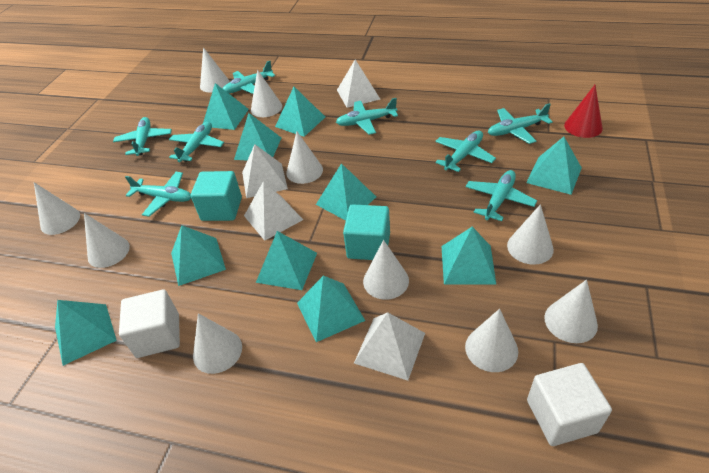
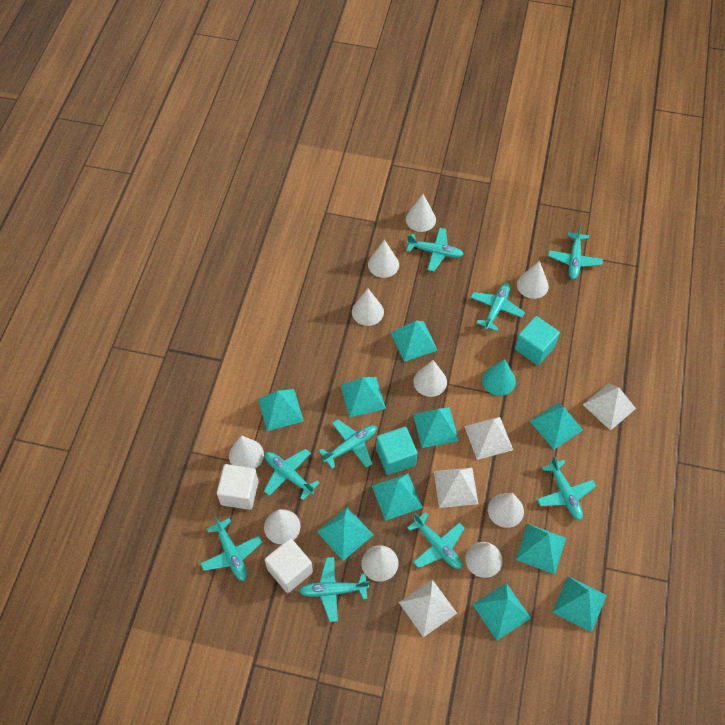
red cone: 1 -> 0
turquoise cone: 0 -> 1
turquoise plane: 8 -> 9

